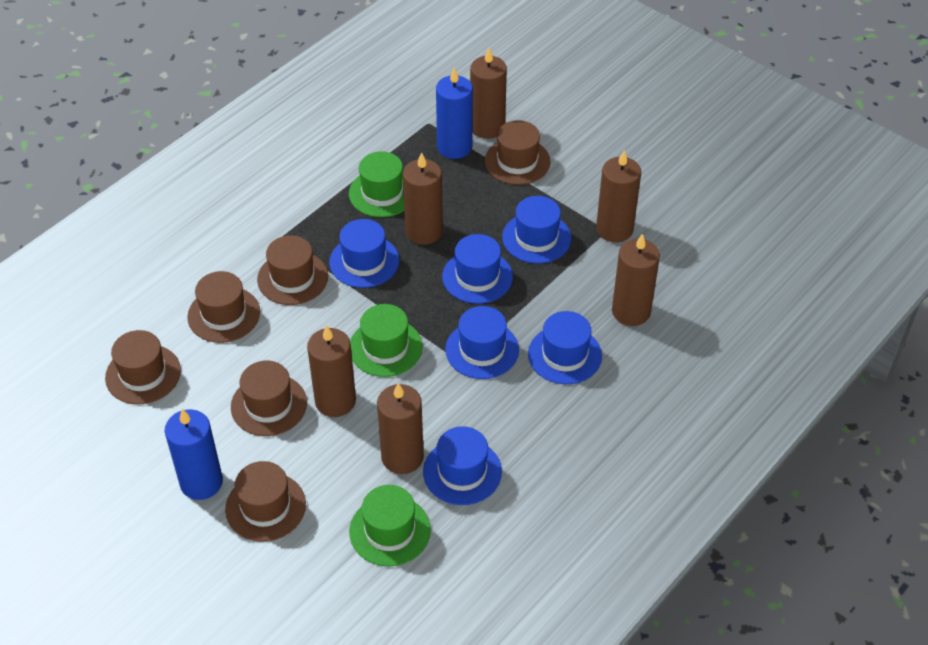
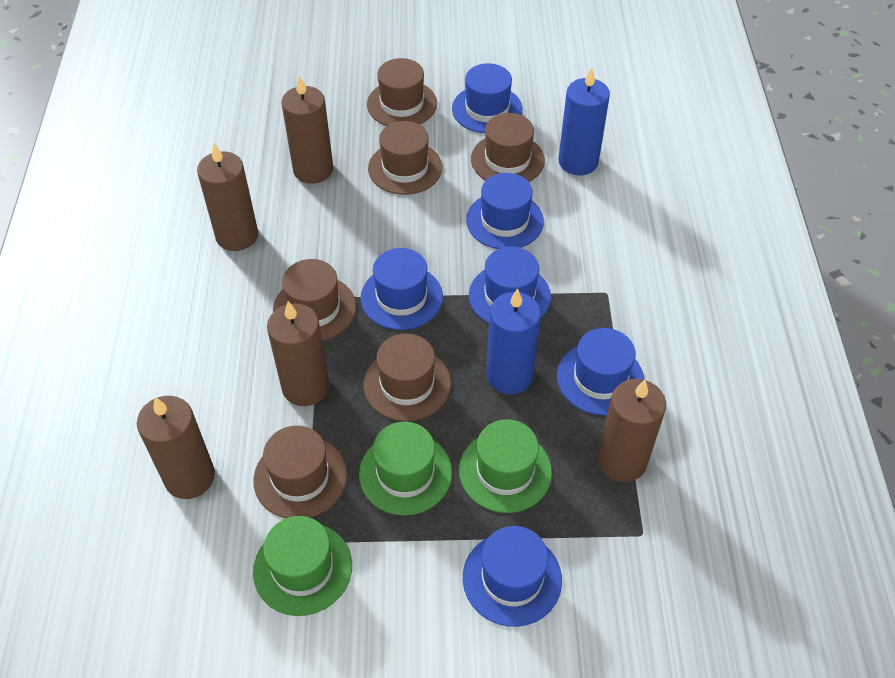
brown candle: 6 -> 5

